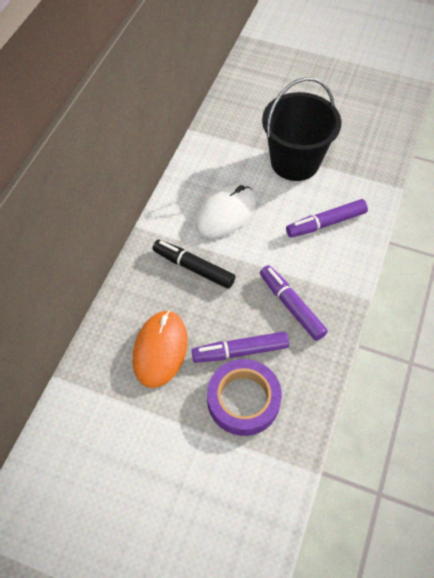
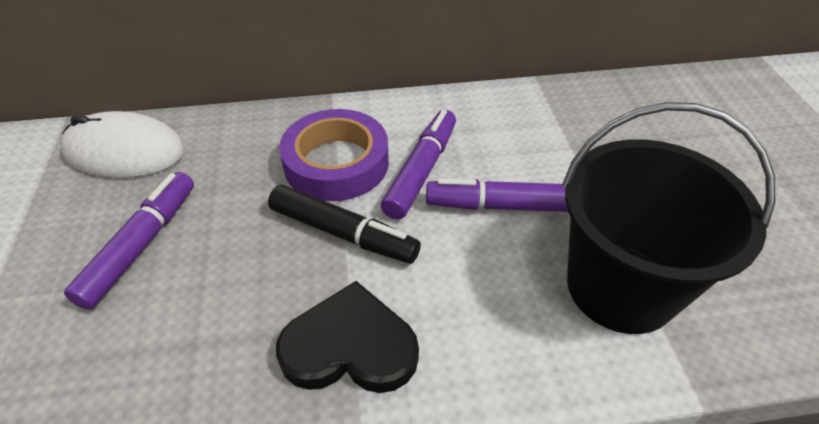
black heart: 0 -> 1
orange mouse: 1 -> 0

